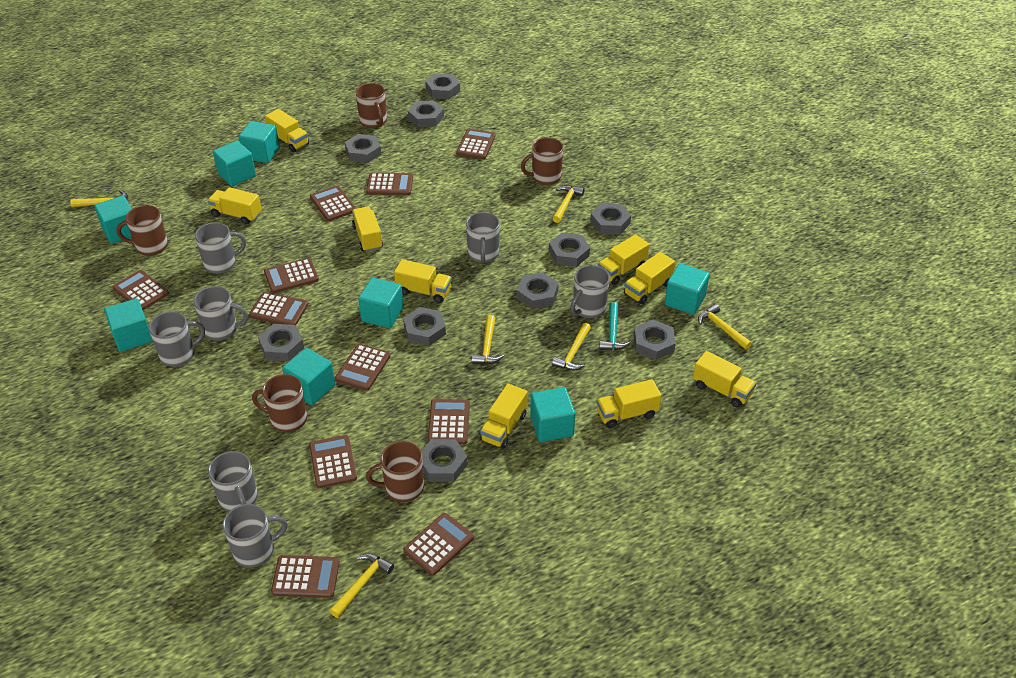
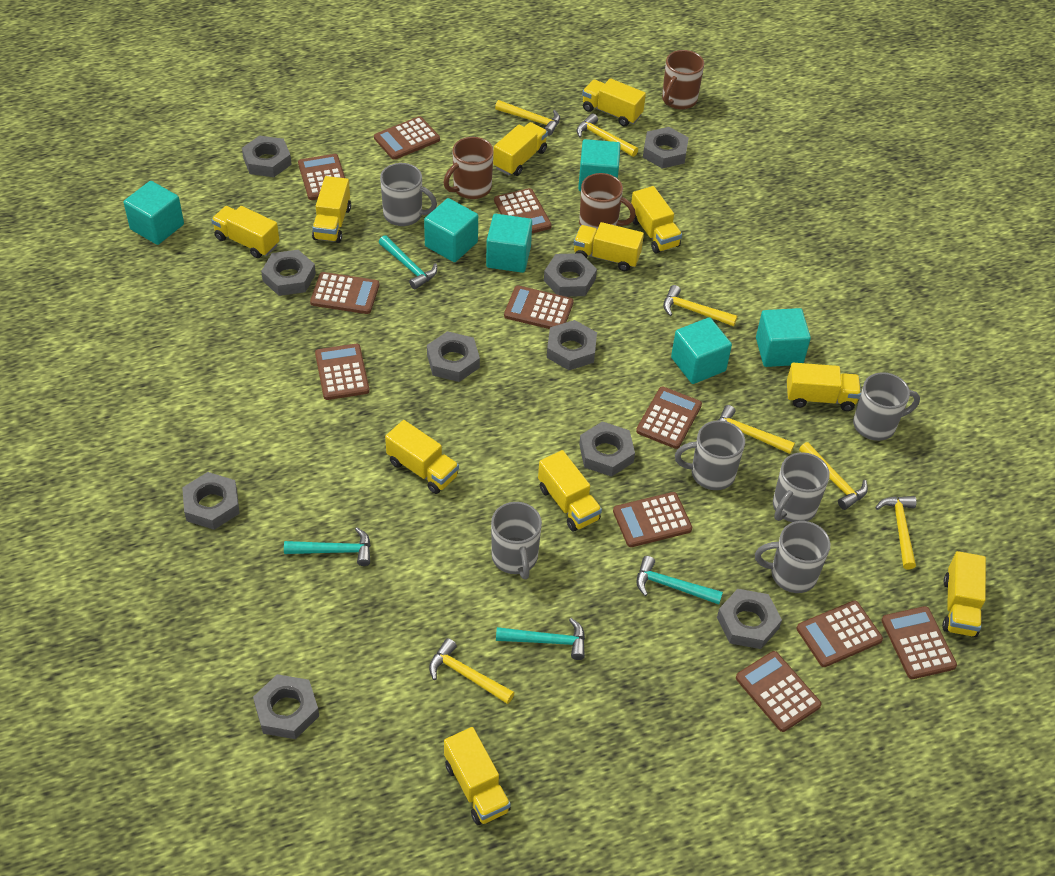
brown mug: 5 -> 3
grey mug: 7 -> 6
turquoise cube: 8 -> 6
turquoise hammer: 1 -> 4
yellow hammer: 6 -> 7
yellow truck: 9 -> 11

